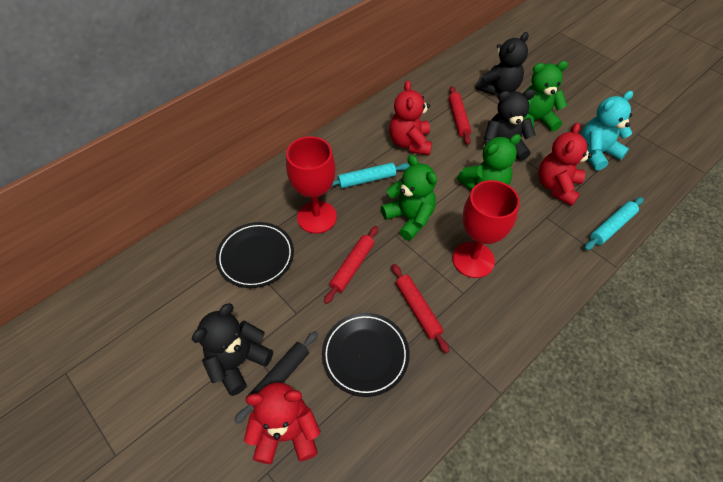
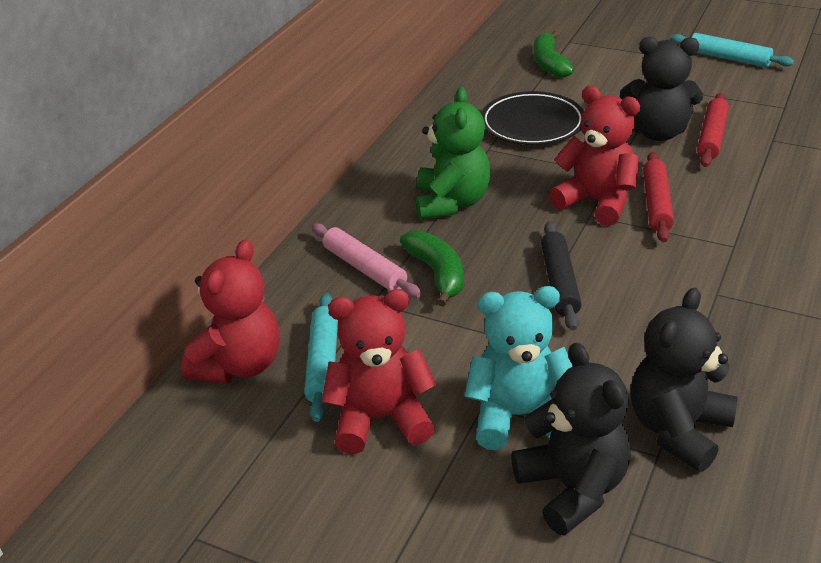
black plate: 2 -> 1
green banana: 0 -> 2
green teddy bear: 3 -> 1
pink rolling pin: 0 -> 1
red goblet: 2 -> 0
red rolling pin: 3 -> 2

